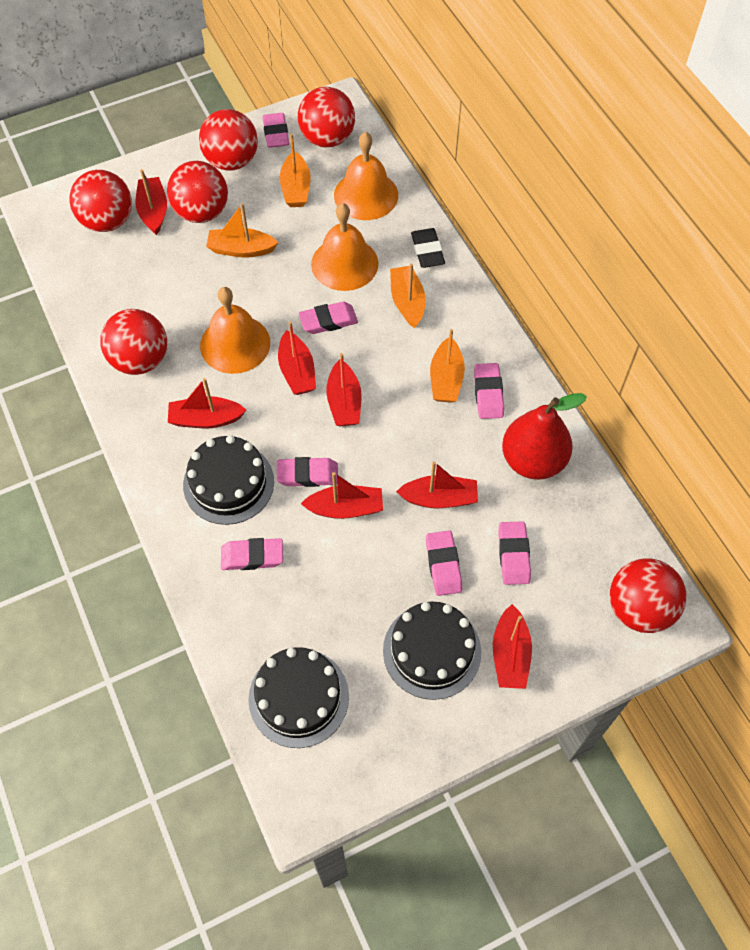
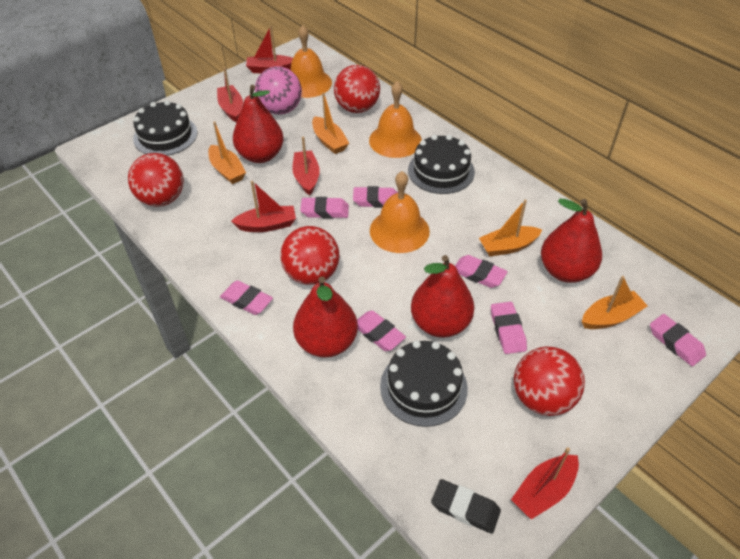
pink ball: 0 -> 1
red ball: 6 -> 4
red boat: 7 -> 5
red pear: 1 -> 4

